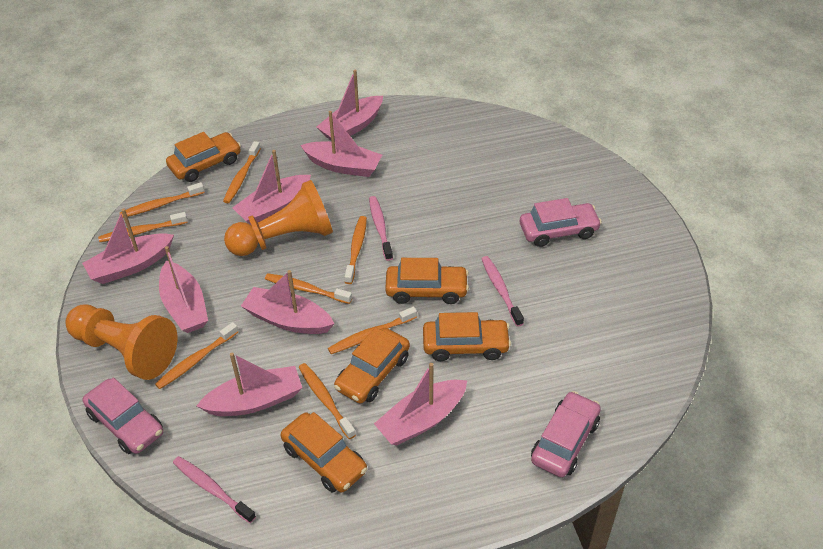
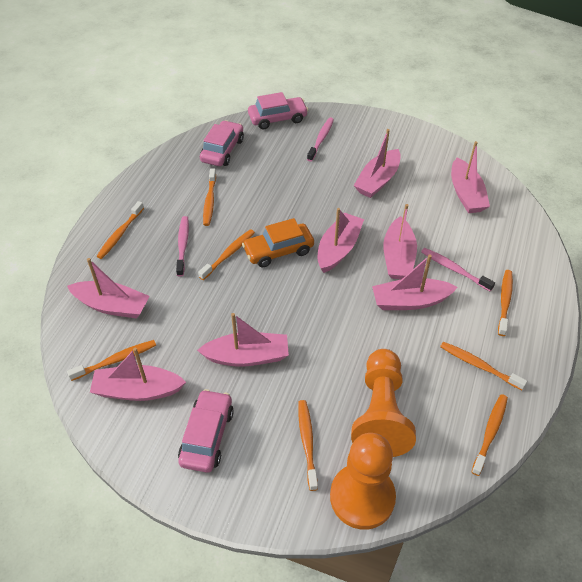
orange car: 5 -> 1

